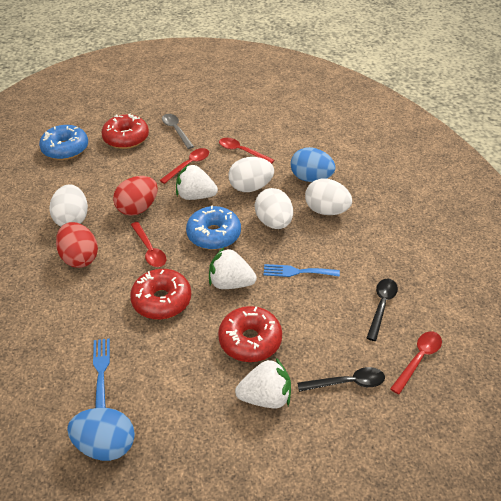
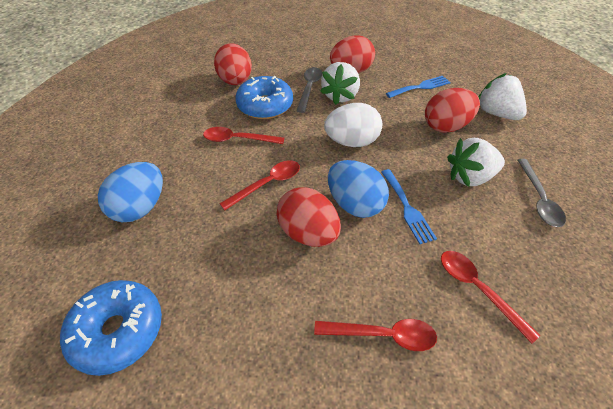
black spoon: 2 -> 0
grey spoon: 1 -> 2
red donut: 3 -> 0
red egg: 2 -> 4
white egg: 4 -> 1

